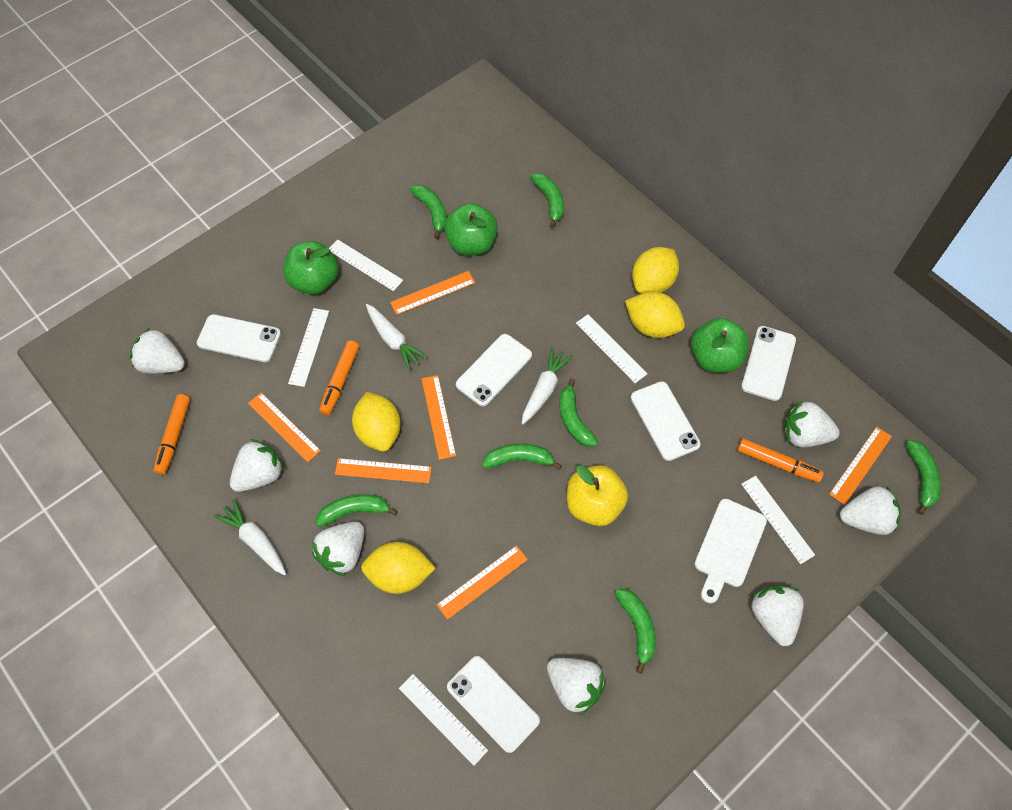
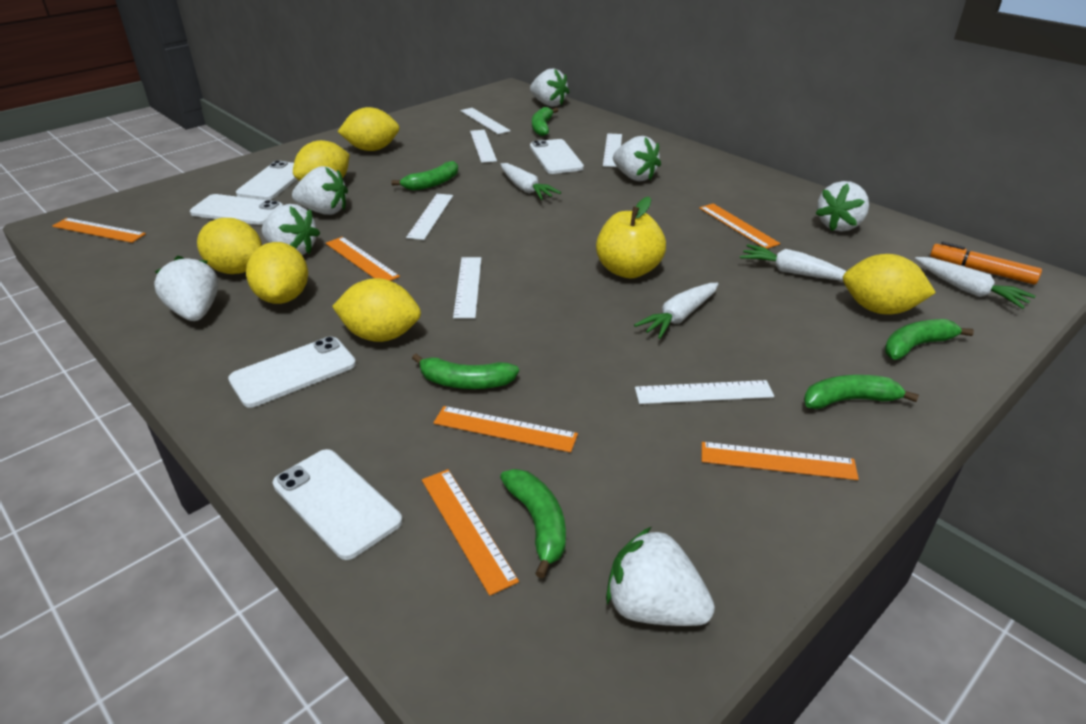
green apple: 3 -> 0
green banana: 7 -> 6
orange marker: 3 -> 1
white carrot: 3 -> 4
white cutting board: 1 -> 0
white ruler: 5 -> 6
yellow lemon: 4 -> 6

